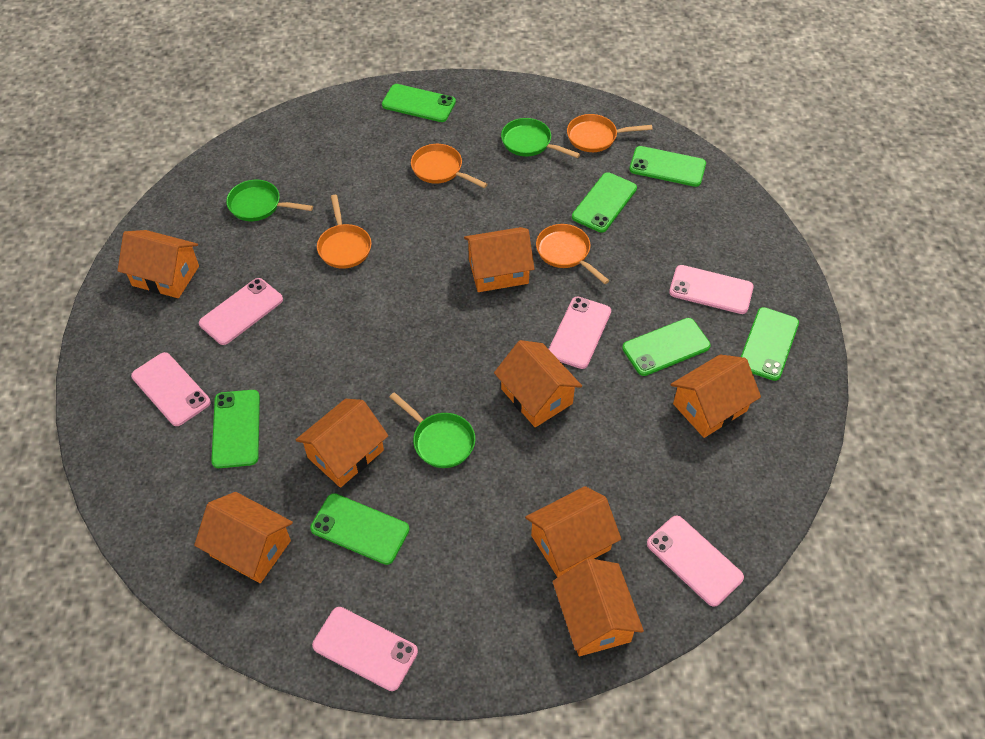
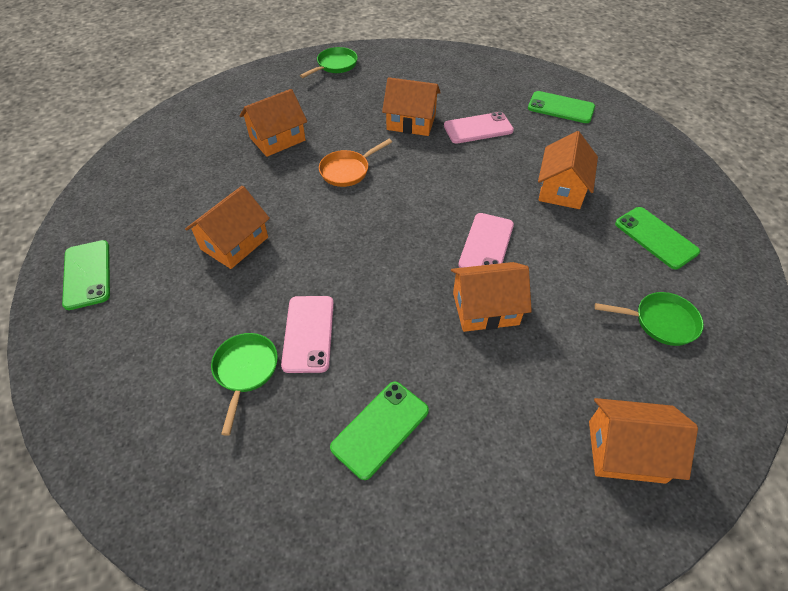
green phone: 7 -> 4
orange house: 8 -> 6
orange pan: 4 -> 1
pink phone: 6 -> 3

